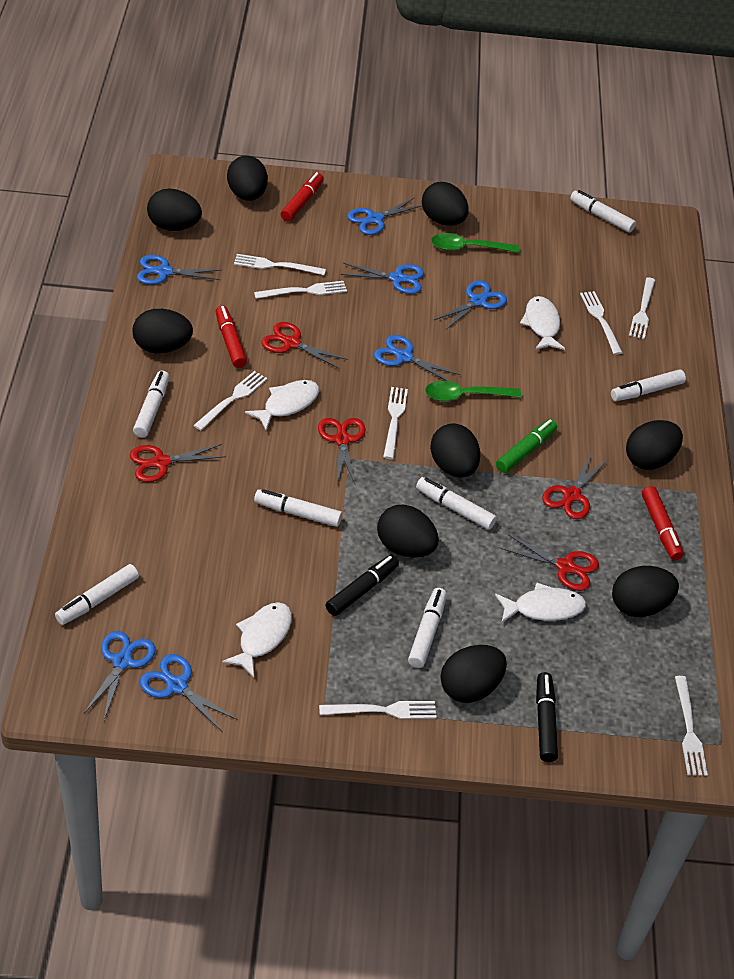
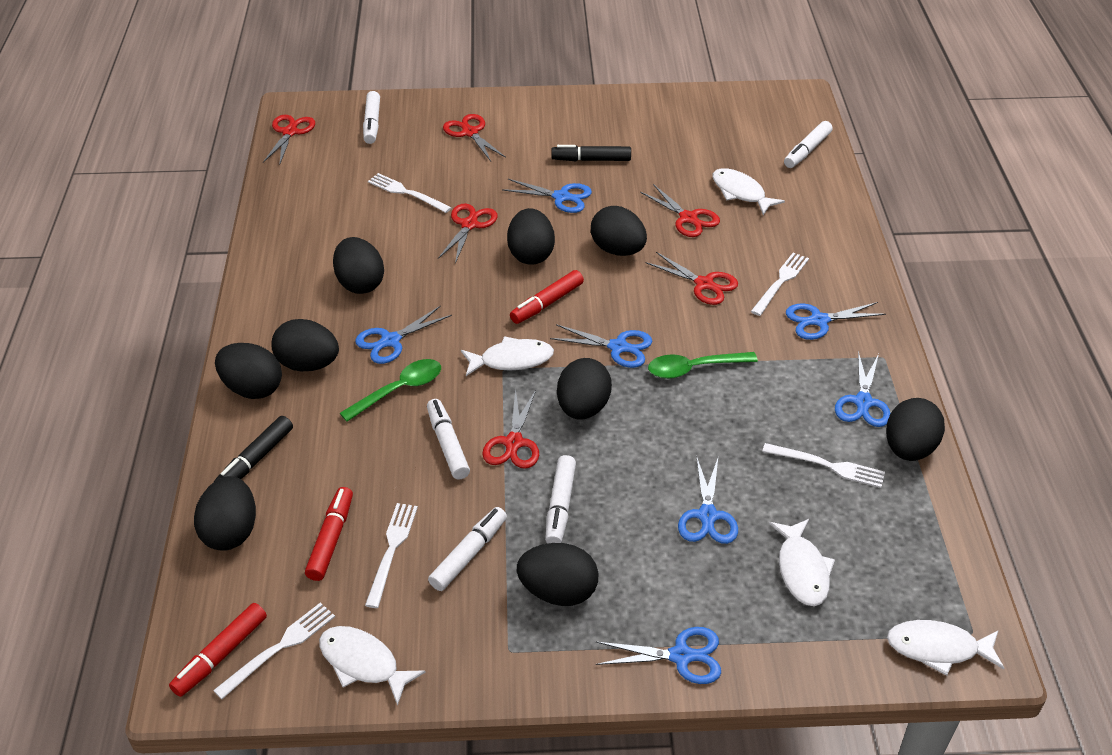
green marker: 1 -> 0
red scissors: 5 -> 6
white fish: 4 -> 5
white fork: 8 -> 5
white marker: 7 -> 5

